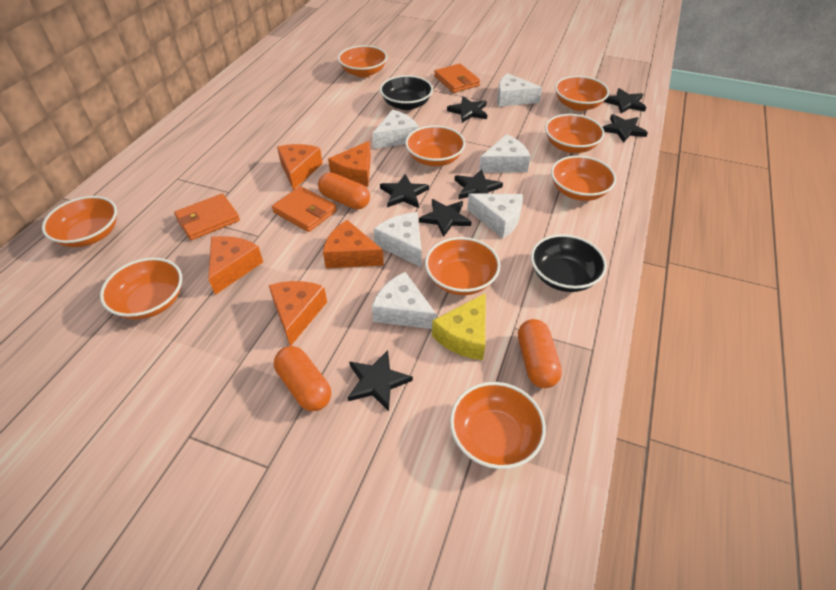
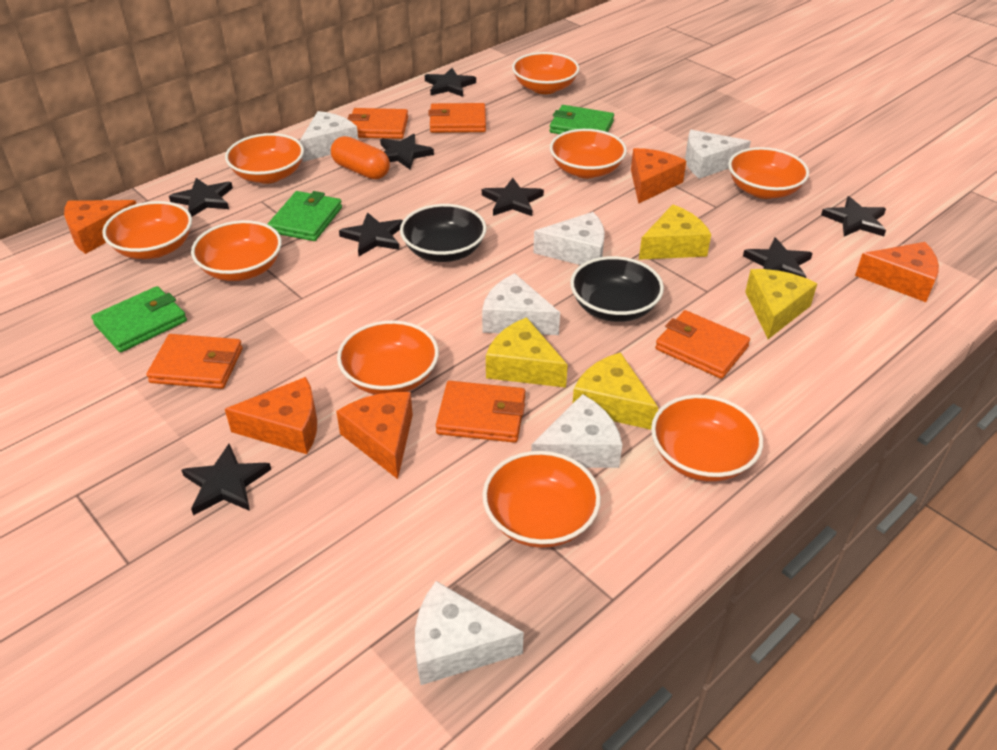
black star: 7 -> 8
green wallet: 0 -> 3
orange capsule: 3 -> 1
orange wallet: 3 -> 5
yellow cheese: 1 -> 4

